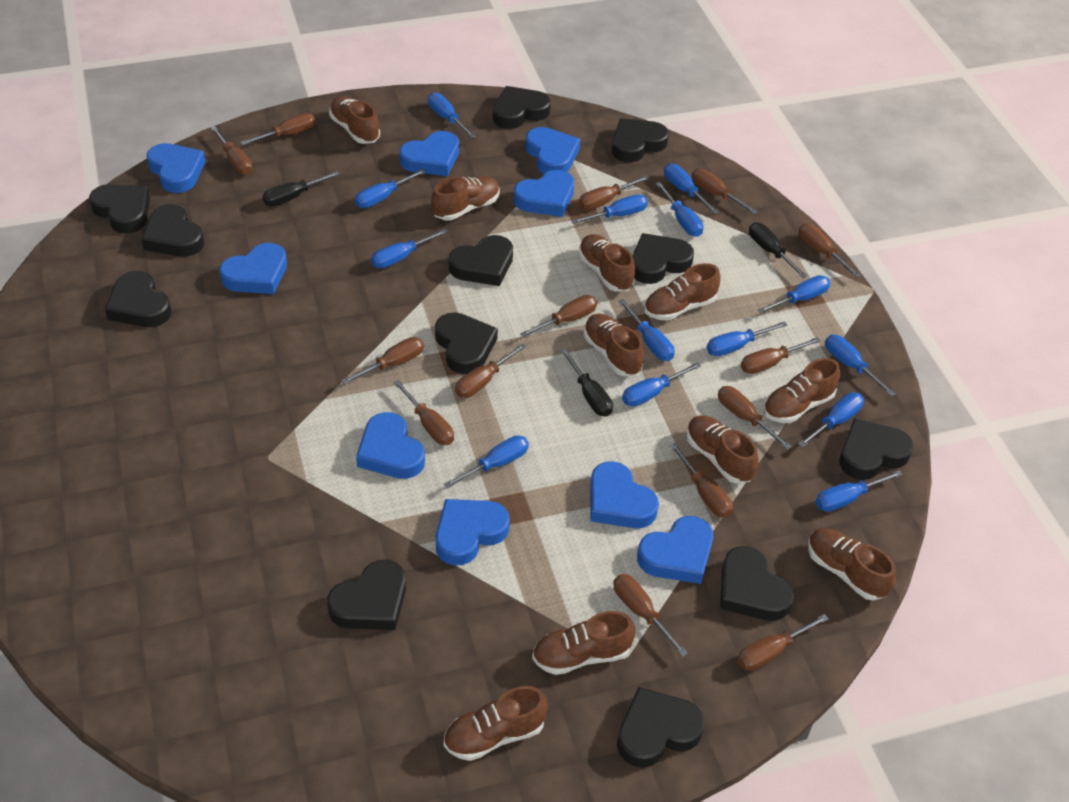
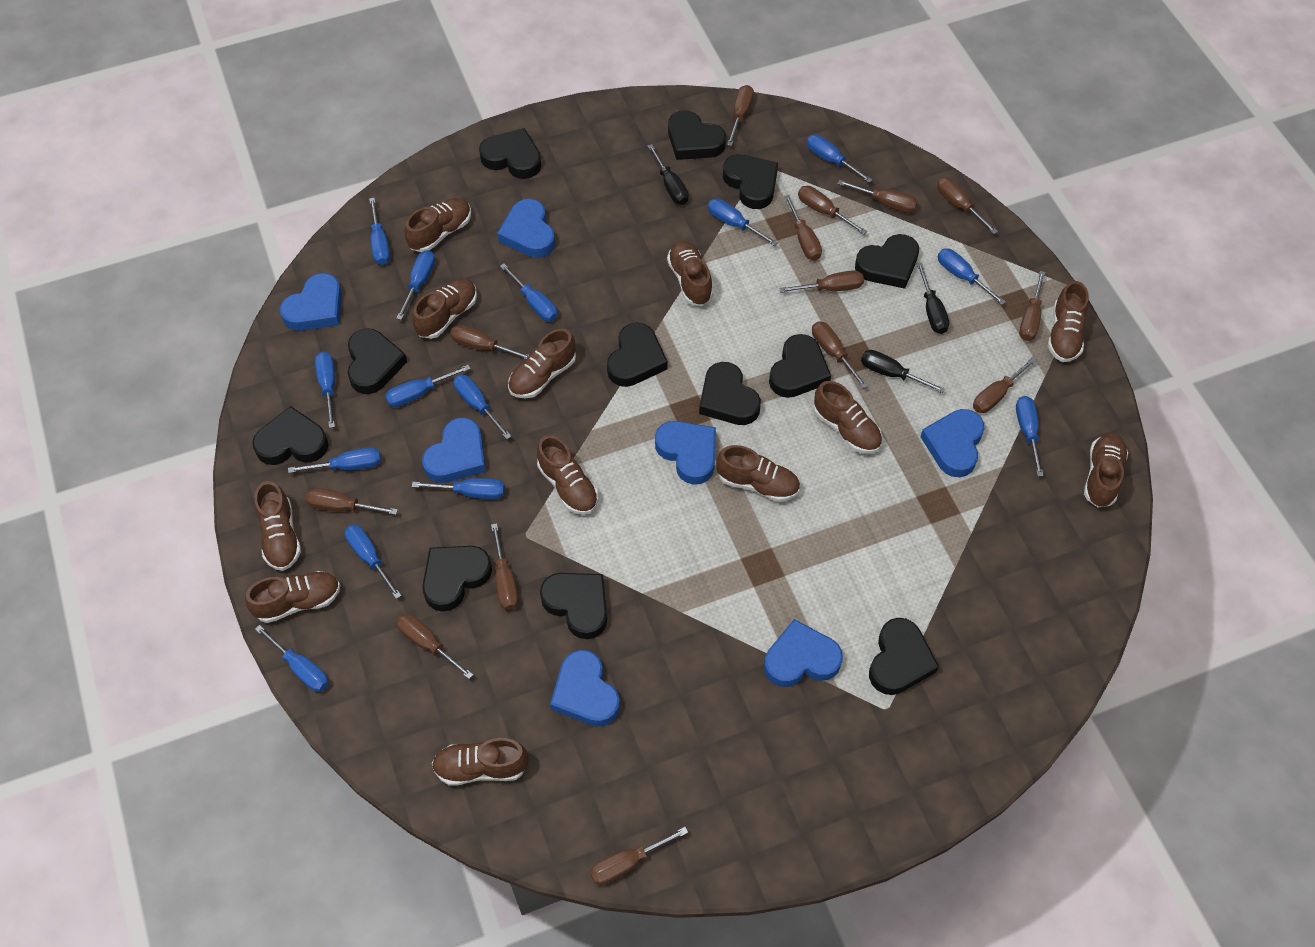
blue heart: 9 -> 7
brown shoe: 10 -> 12

